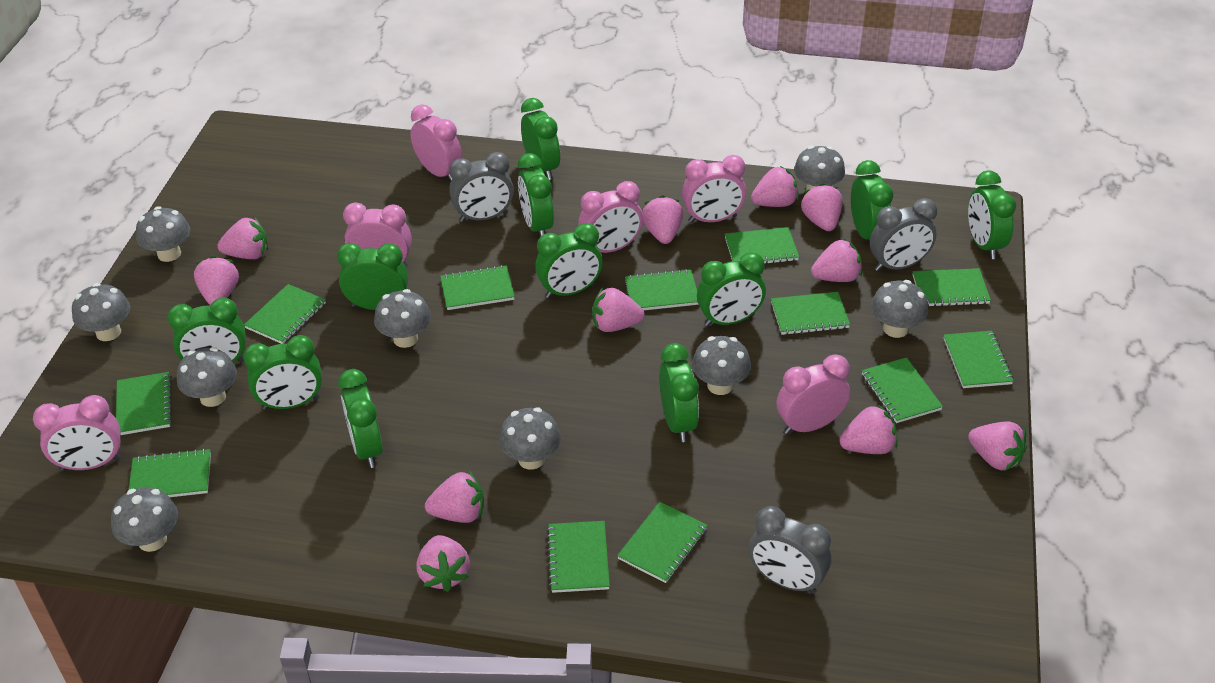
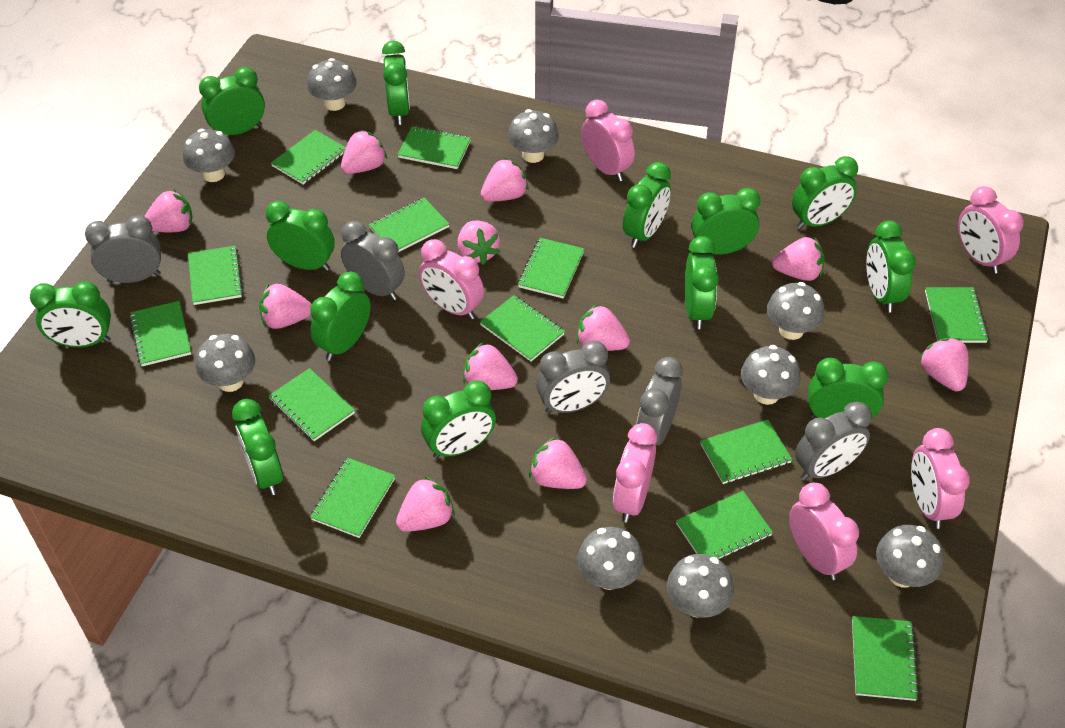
green clock: 11 -> 13
green notebook: 12 -> 13
grey clock: 3 -> 5

